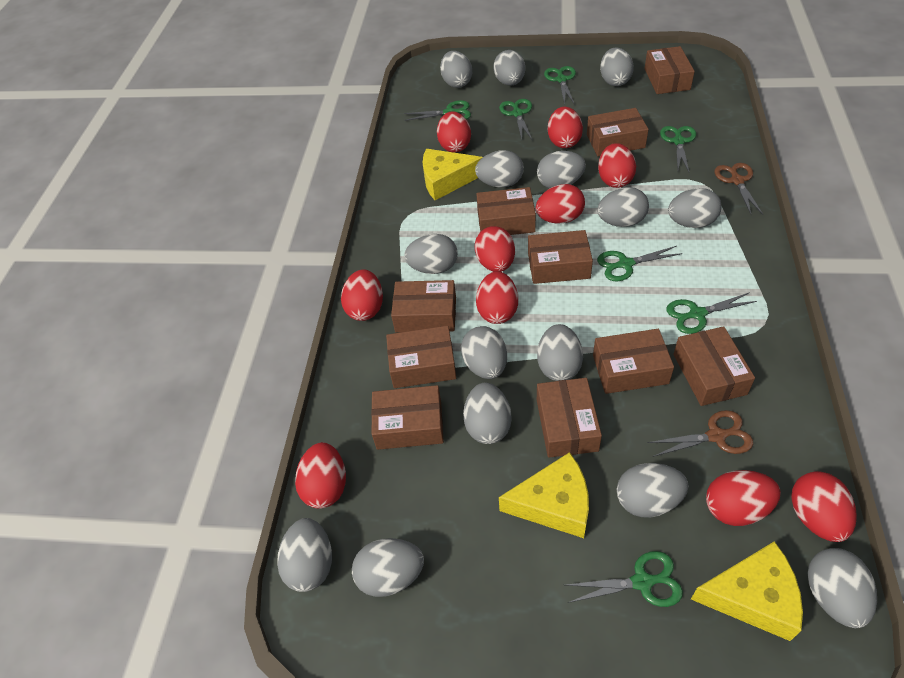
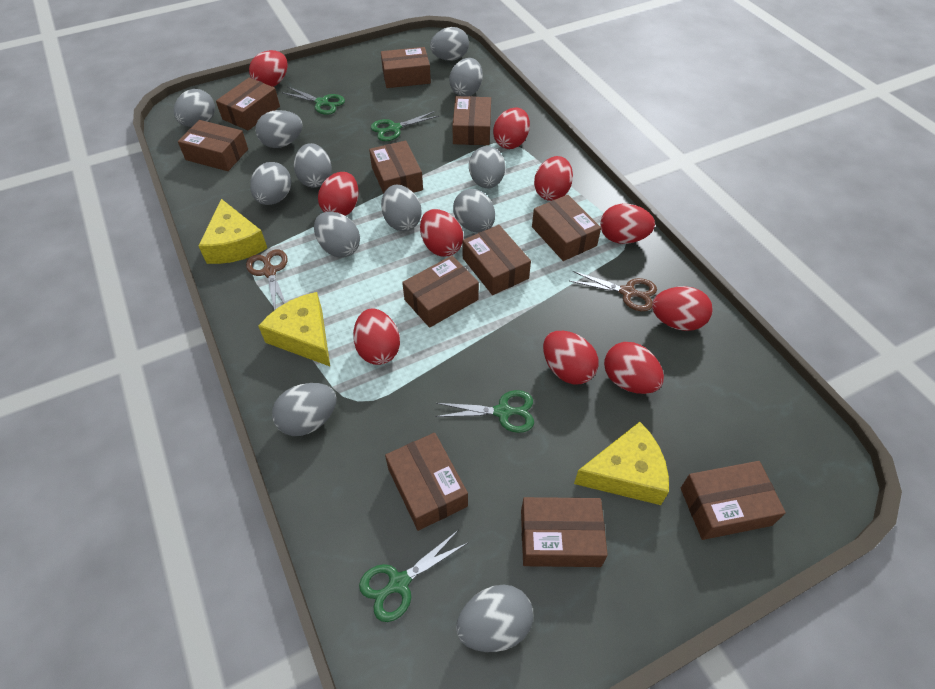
brown box: 10 -> 11
green scissors: 7 -> 4
grey egg: 15 -> 12

